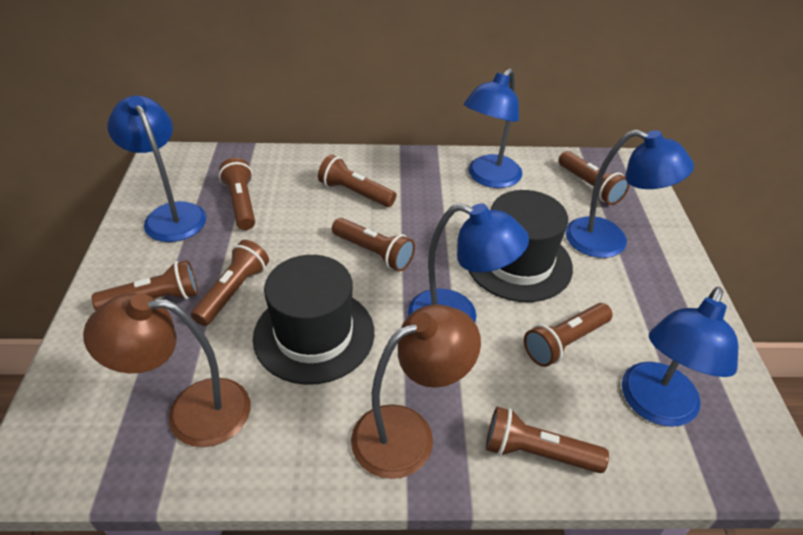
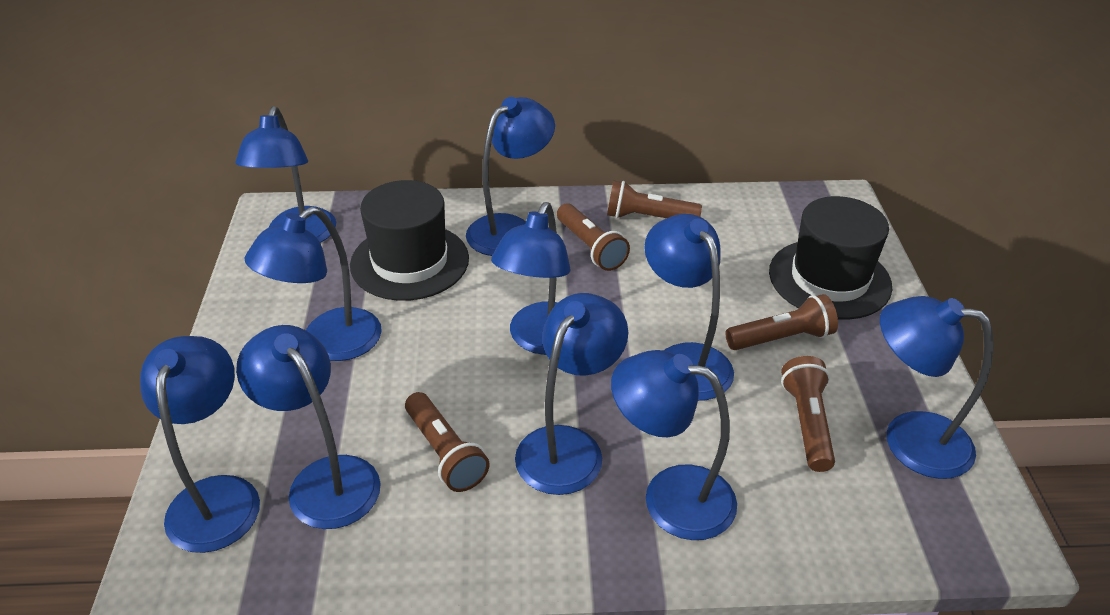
blue lamp: 5 -> 10
brown flashlight: 8 -> 5
brown lamp: 2 -> 0

